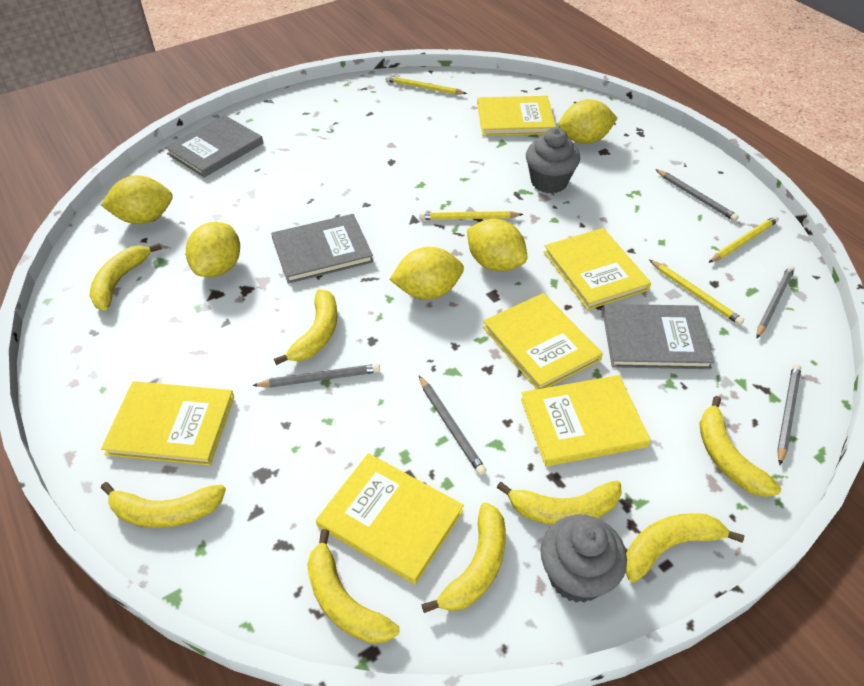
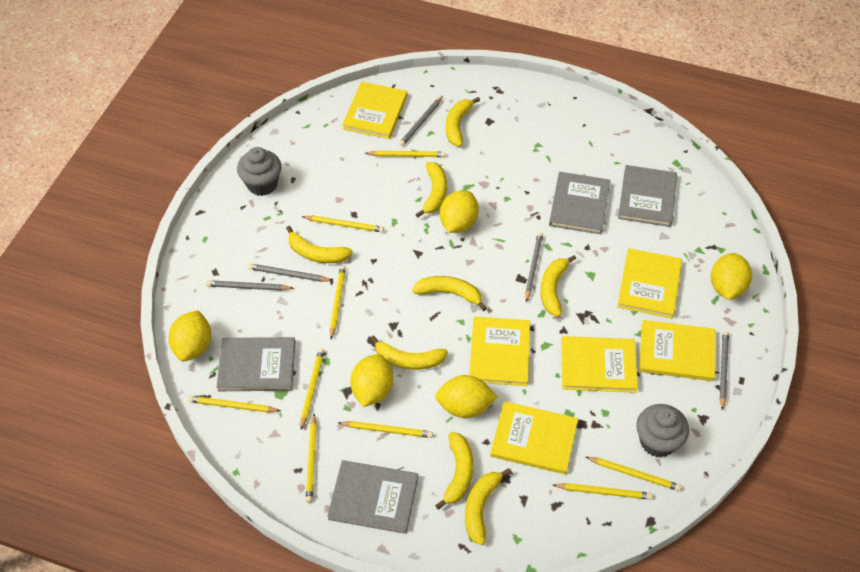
grey book: 3 -> 4
yellow pencil: 4 -> 9

